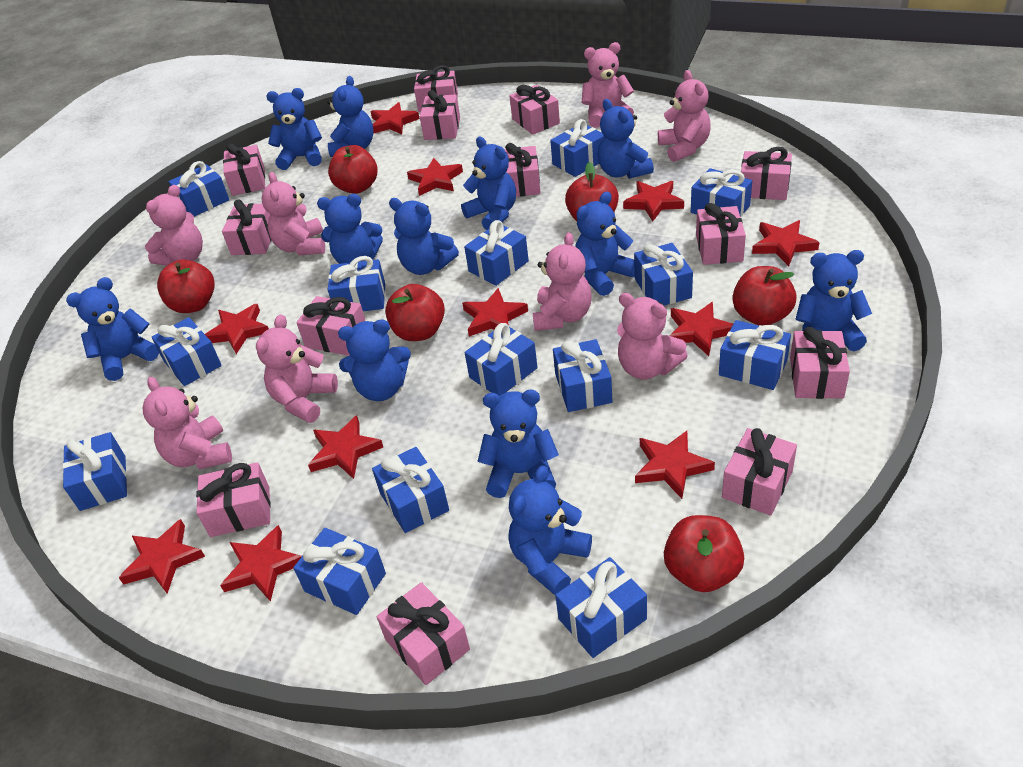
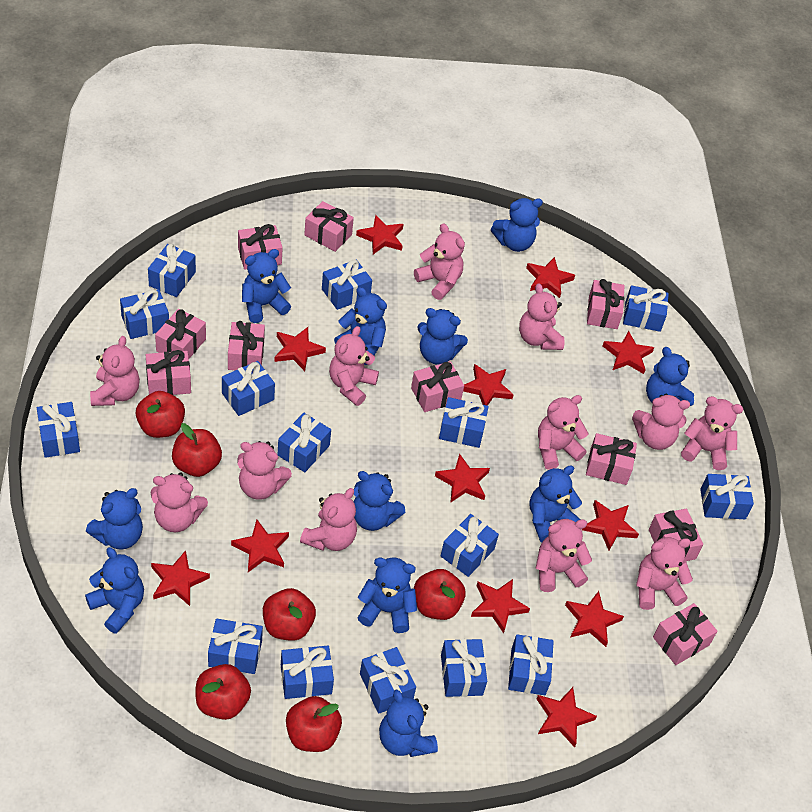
blue gift: 14 -> 15
blue teddy bear: 12 -> 11
pink gift: 13 -> 10
pink teddy bear: 8 -> 12
red star: 11 -> 12

